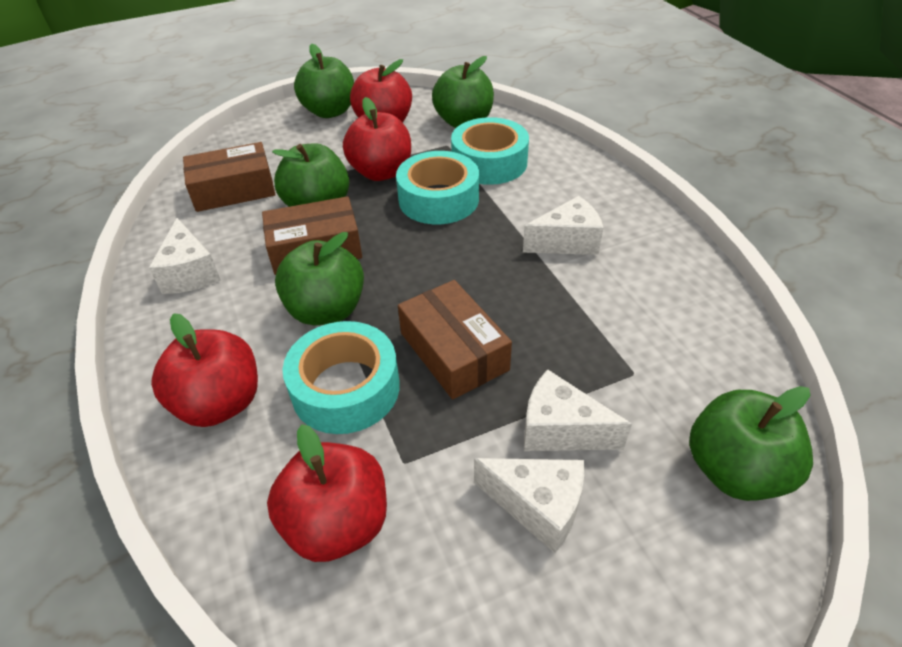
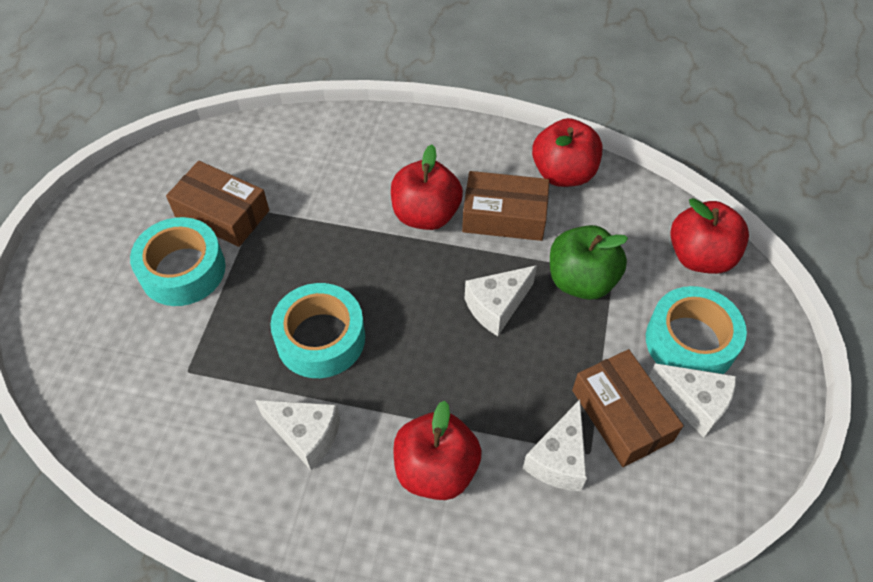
green apple: 5 -> 1

